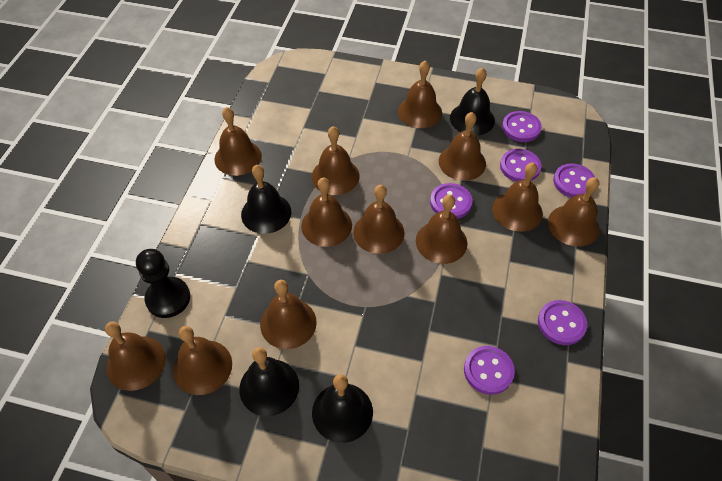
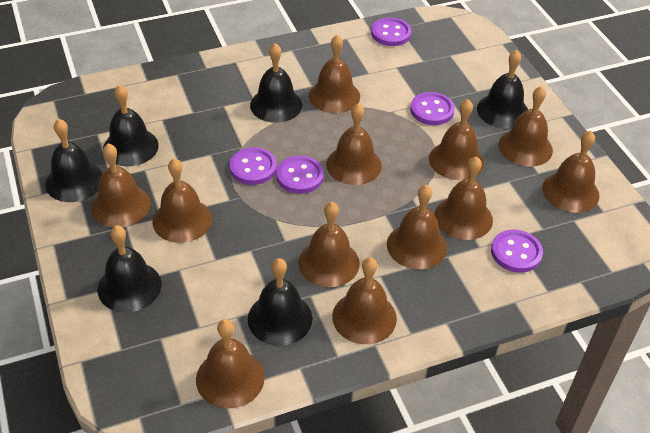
black bell: 4 -> 6
black pawn: 1 -> 0
purple button: 6 -> 5

